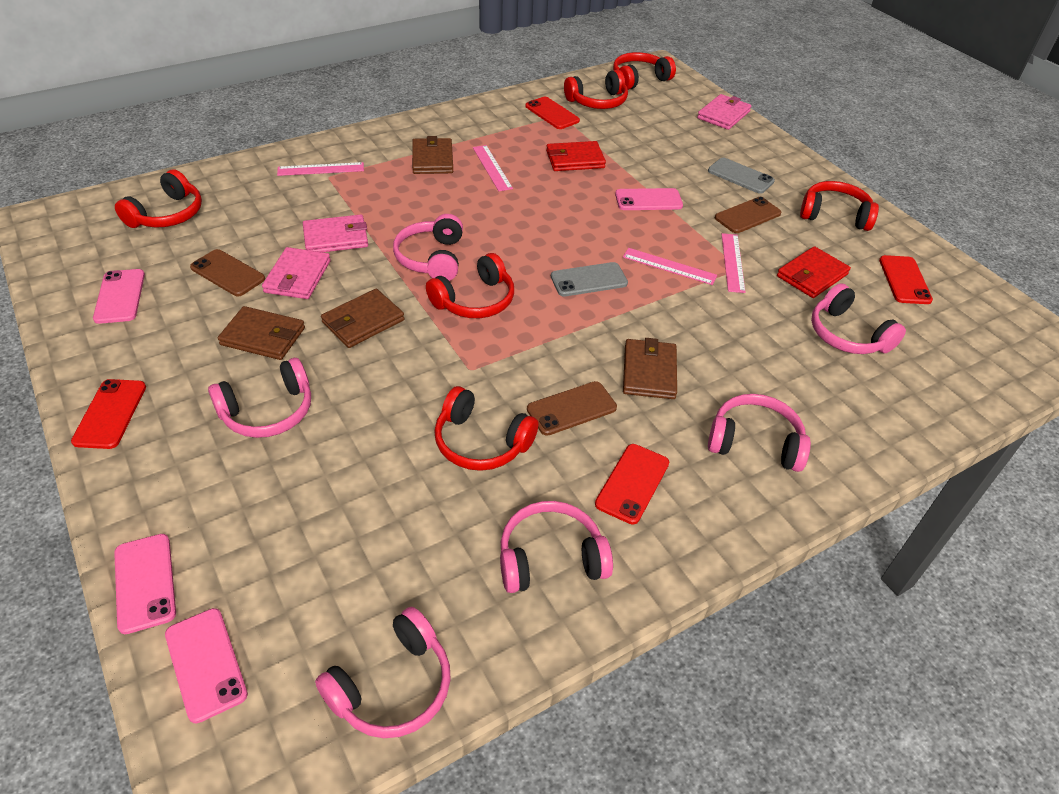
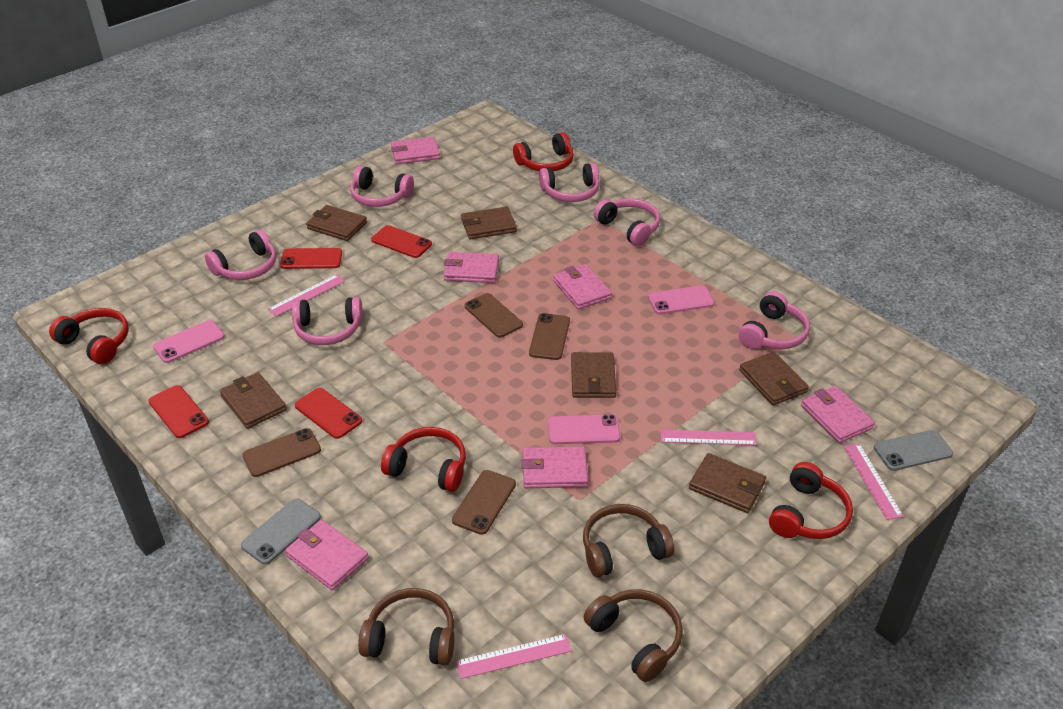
brown headphones: 0 -> 3
brown phone: 3 -> 4
brown wallet: 4 -> 6
pink phone: 4 -> 3
pink wallet: 3 -> 6
red headphones: 6 -> 4
red wallet: 2 -> 0

